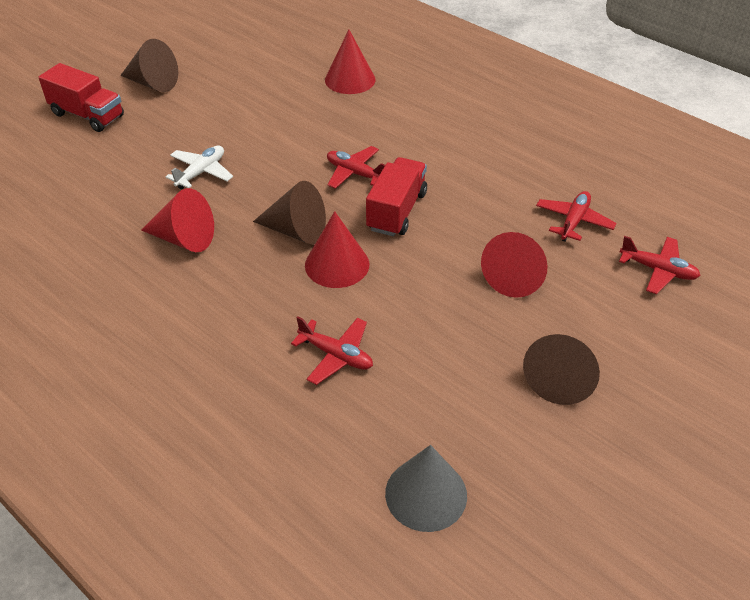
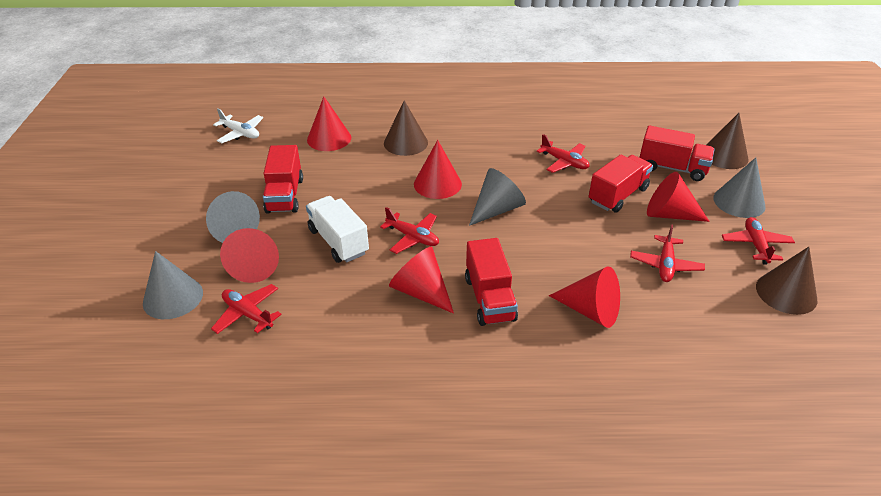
grey cone: 1 -> 4
red cone: 4 -> 6
red plane: 4 -> 5
red truck: 2 -> 4
white truck: 0 -> 1

